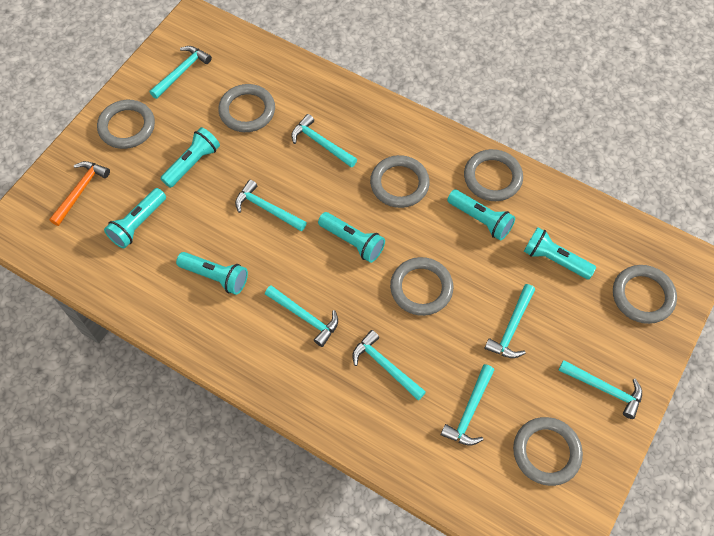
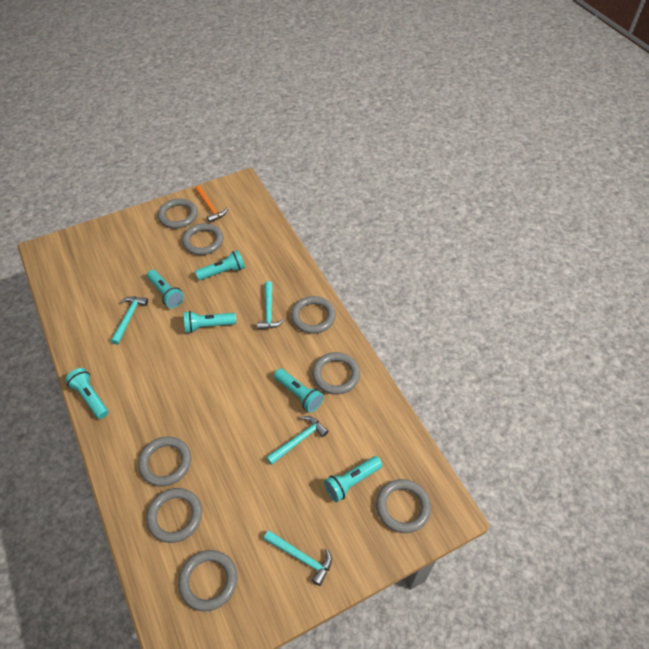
grey ring: 7 -> 8
turquoise hammer: 8 -> 4

